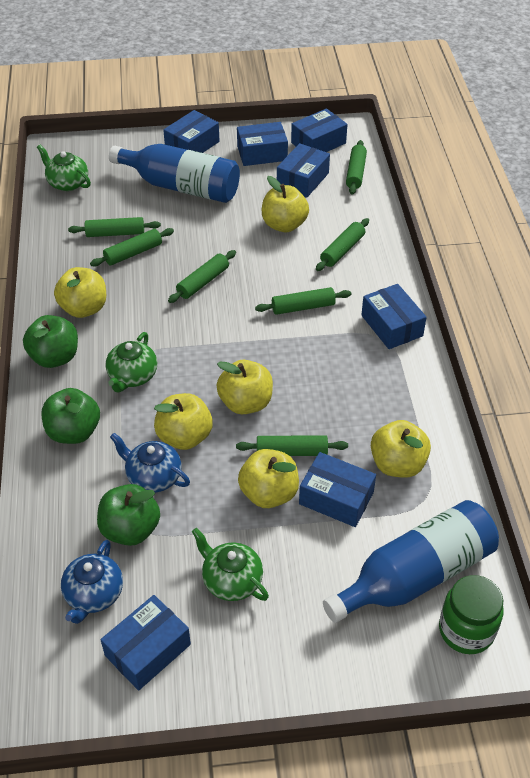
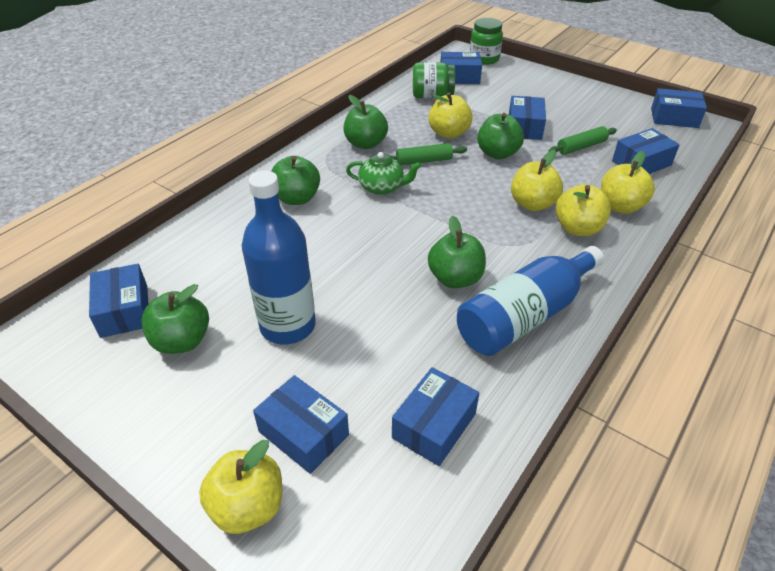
blue teapot: 2 -> 0
green apple: 3 -> 5
green jar: 1 -> 2
green rolling pin: 7 -> 2
green teapot: 3 -> 1
yellow apple: 6 -> 5

